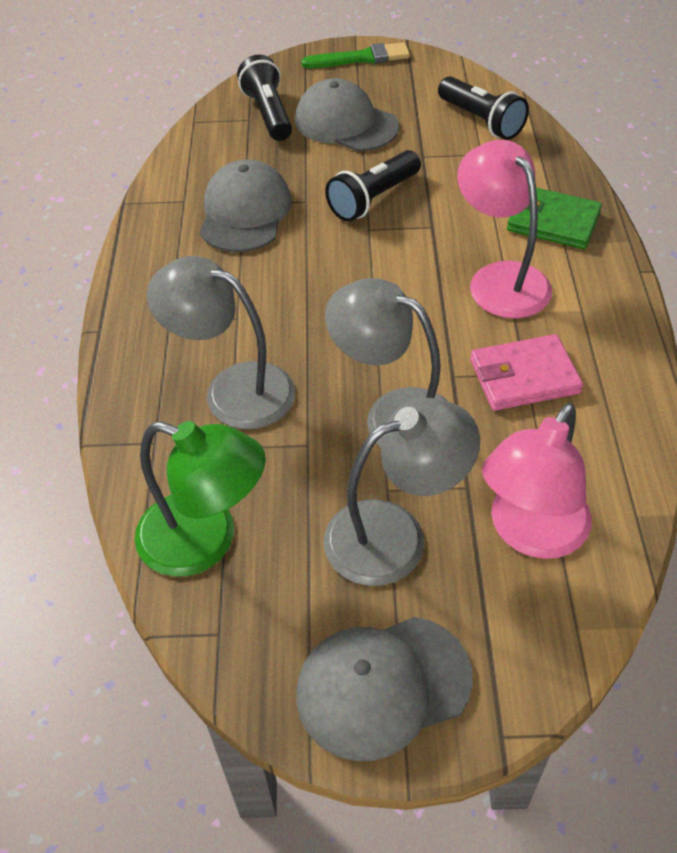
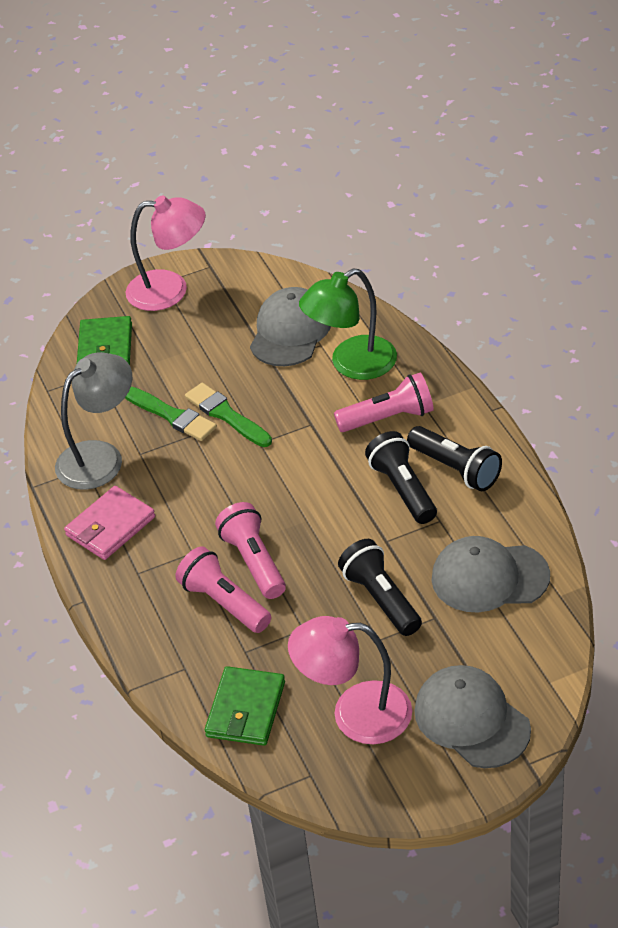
green brush: 1 -> 2
green wallet: 1 -> 2
grey lamp: 3 -> 1
pink flashlight: 0 -> 3

